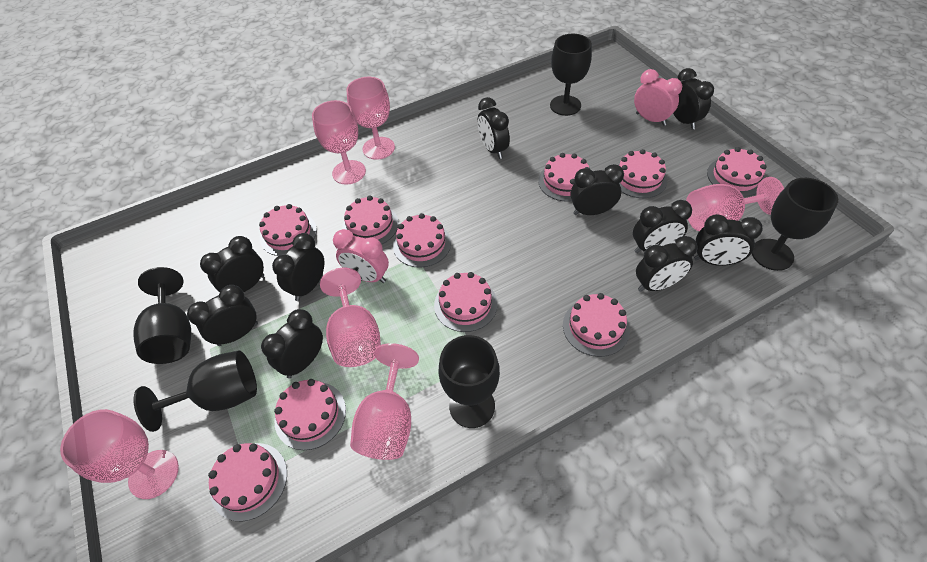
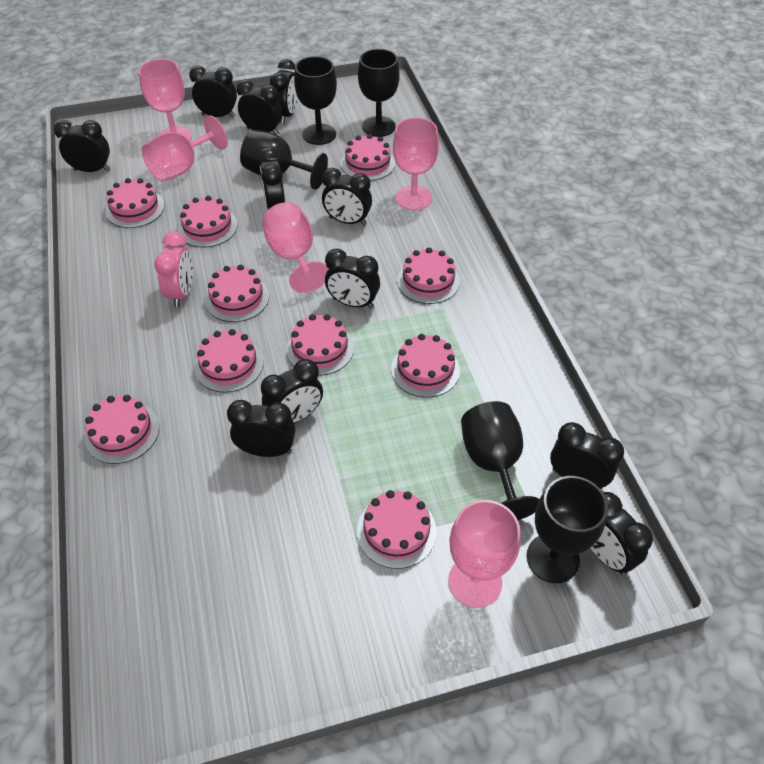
black clock: 10 -> 11
pink clock: 2 -> 1
pink goblet: 6 -> 5

